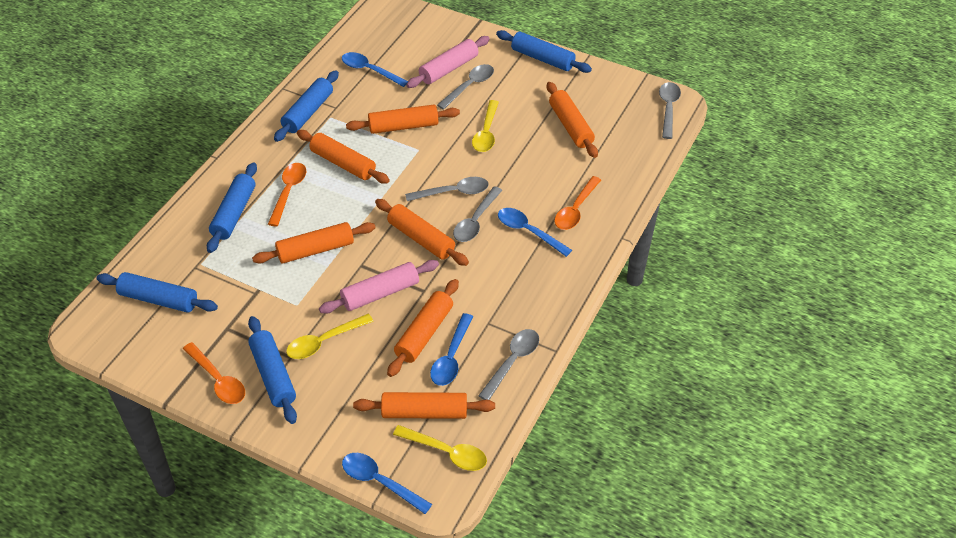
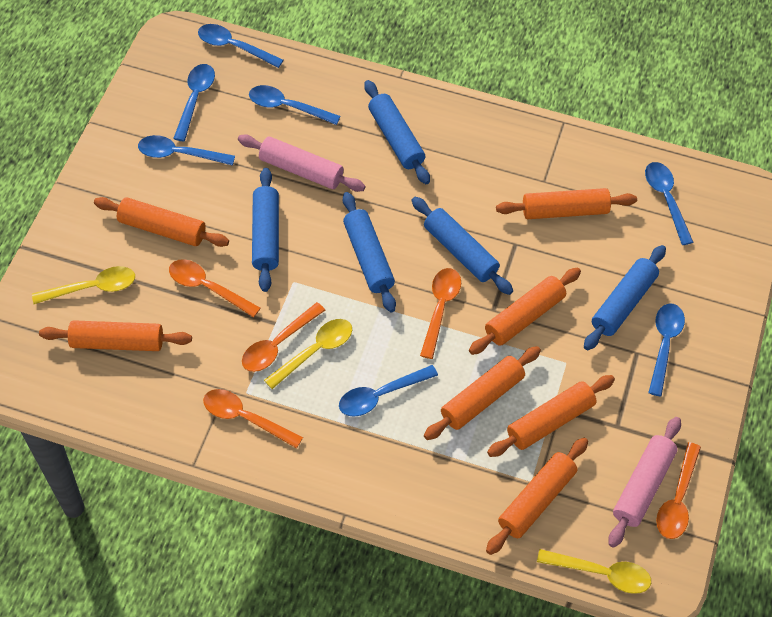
blue spoon: 4 -> 7
grey spoon: 5 -> 0
orange spoon: 3 -> 5

